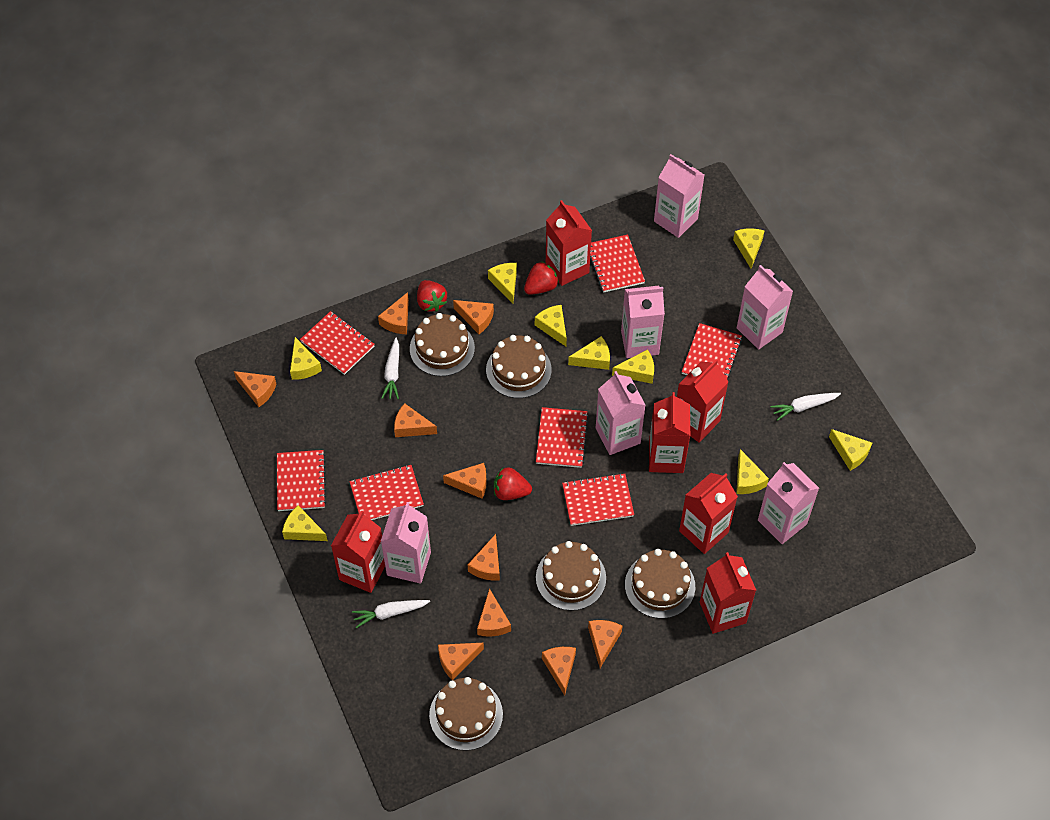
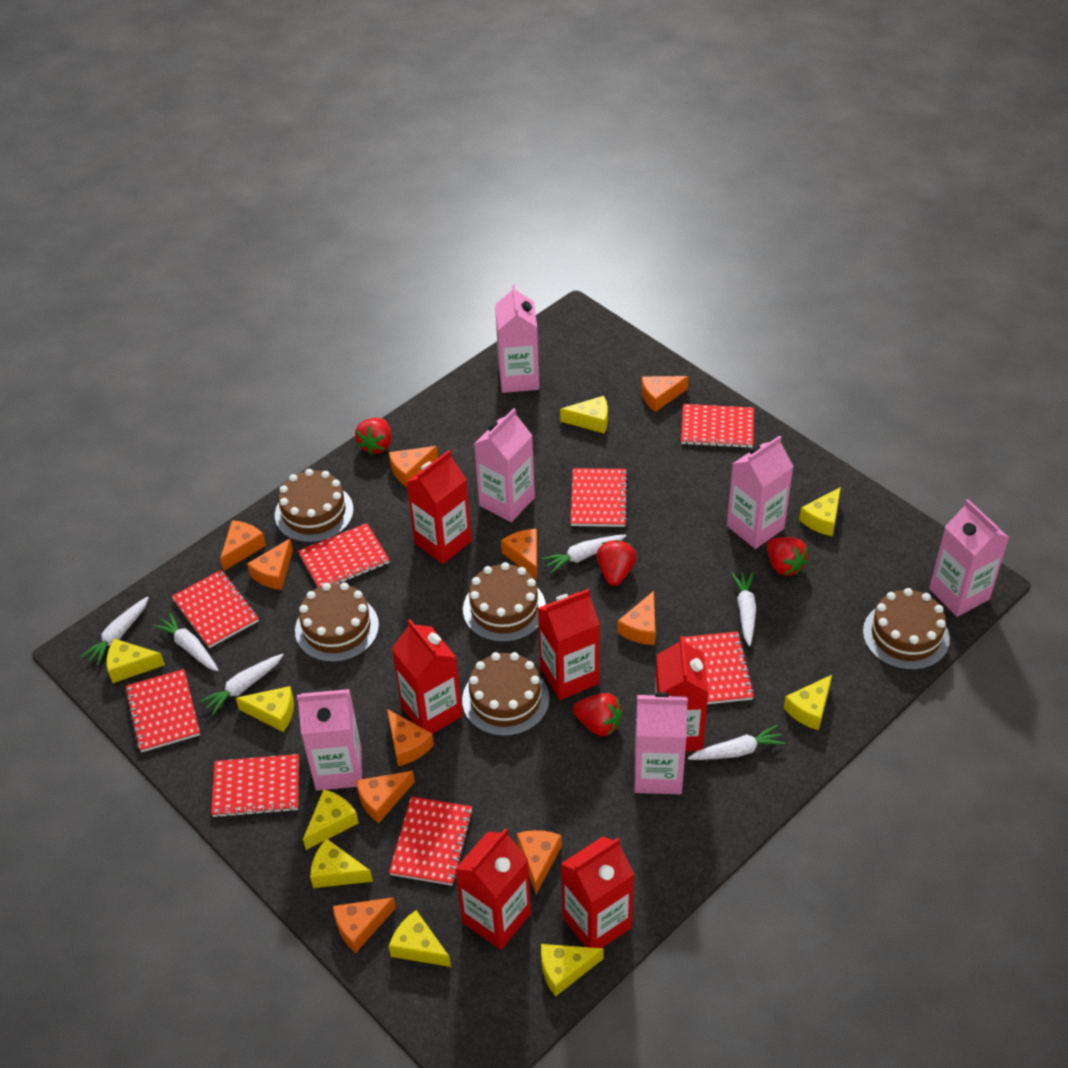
red notebook: 7 -> 8
red strawberry: 3 -> 4
white carrot: 3 -> 6

